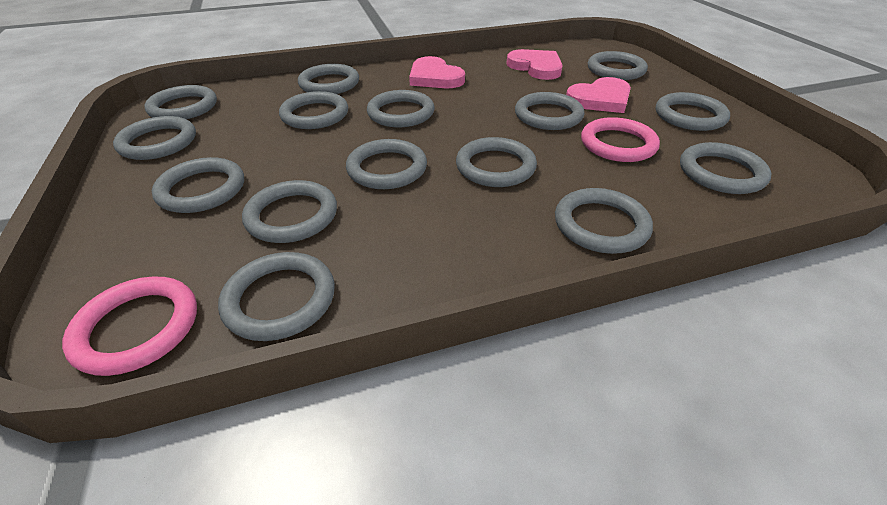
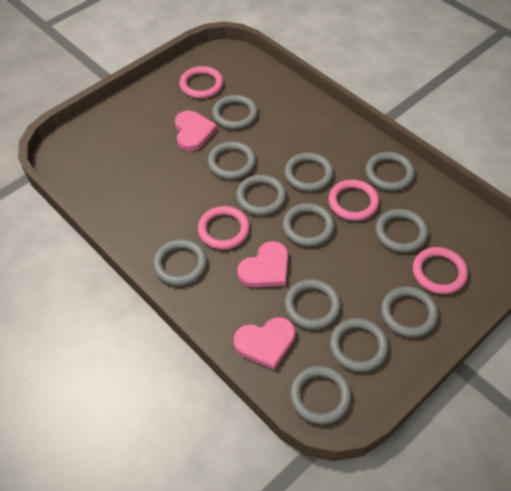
grey ring: 15 -> 12
pink ring: 2 -> 4

